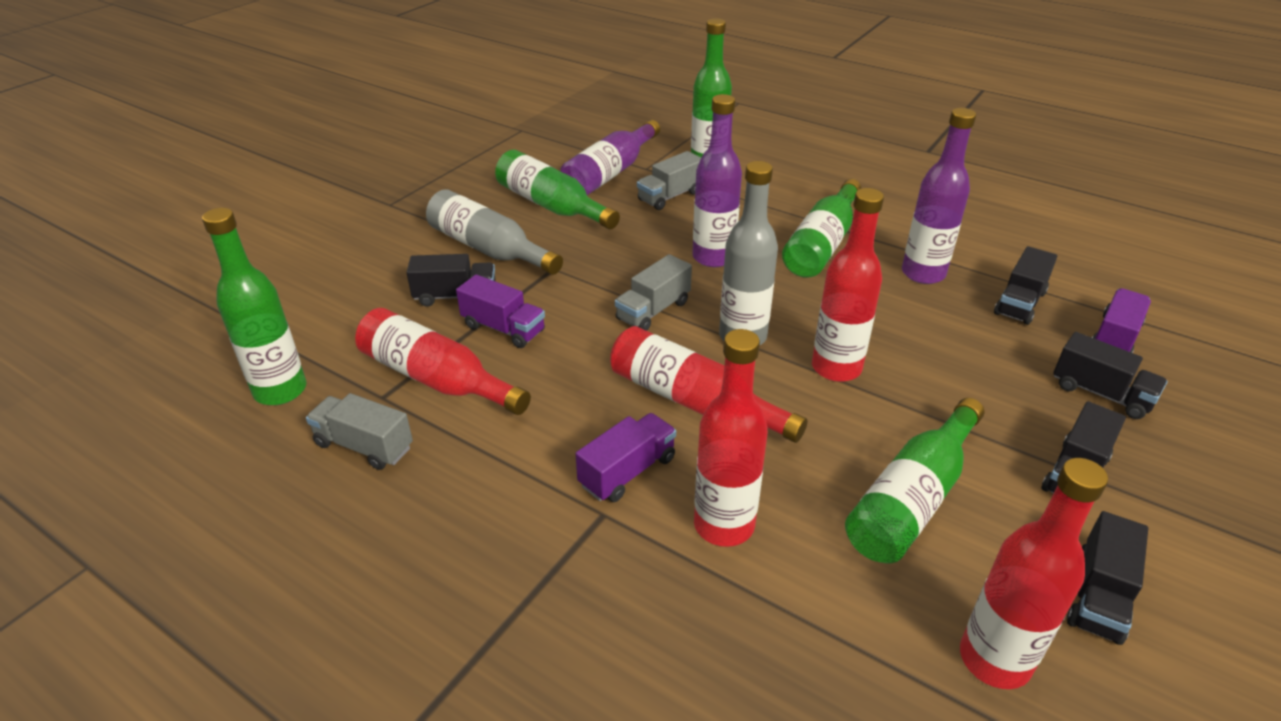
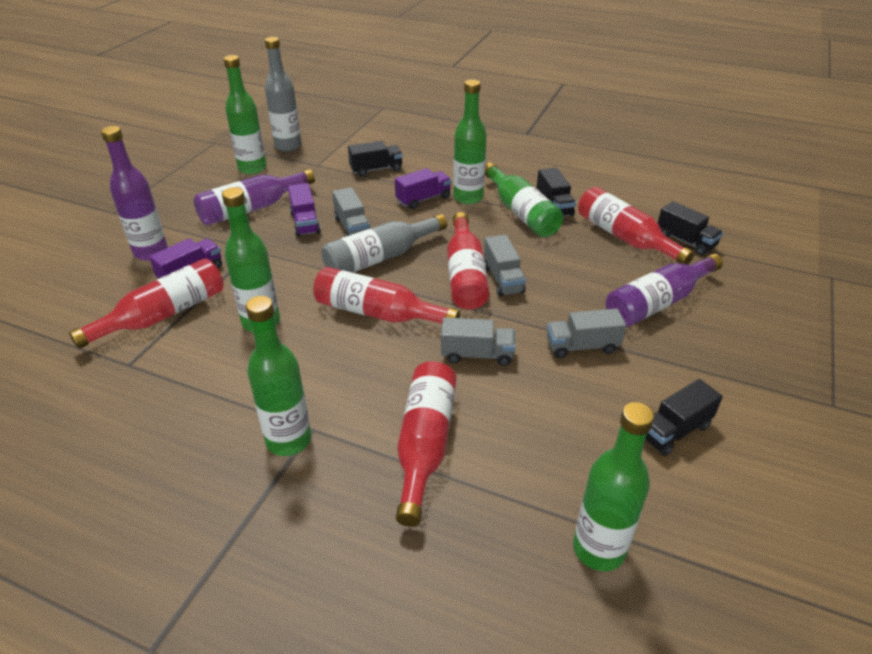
black truck: 5 -> 4
green bottle: 5 -> 6
grey truck: 3 -> 4

